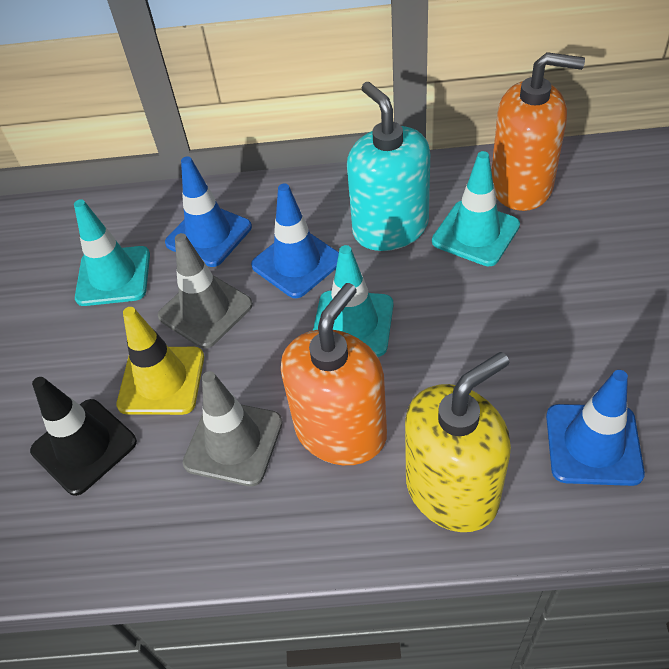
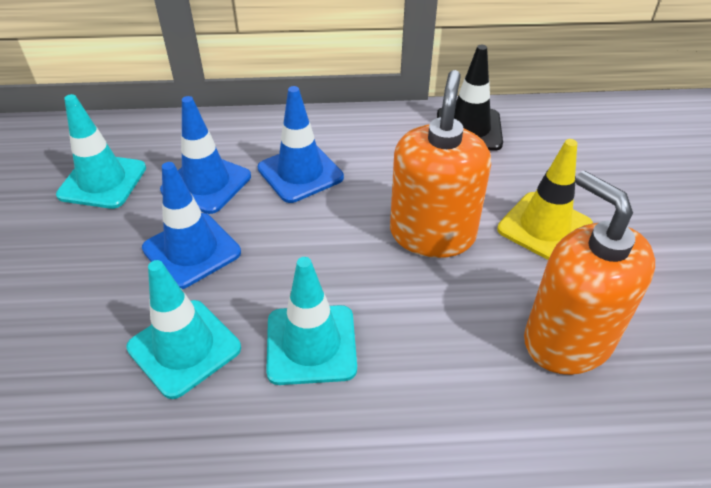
grey traffic cone: 2 -> 0
turquoise soap dispenser: 1 -> 0
yellow soap dispenser: 1 -> 0

